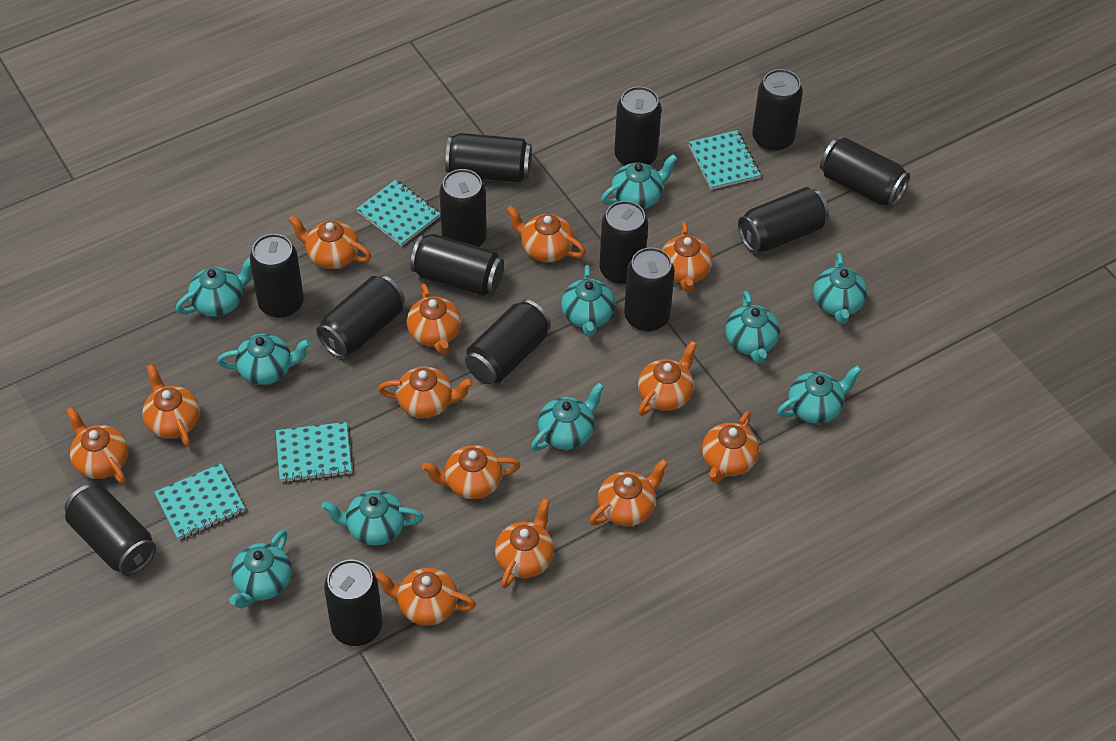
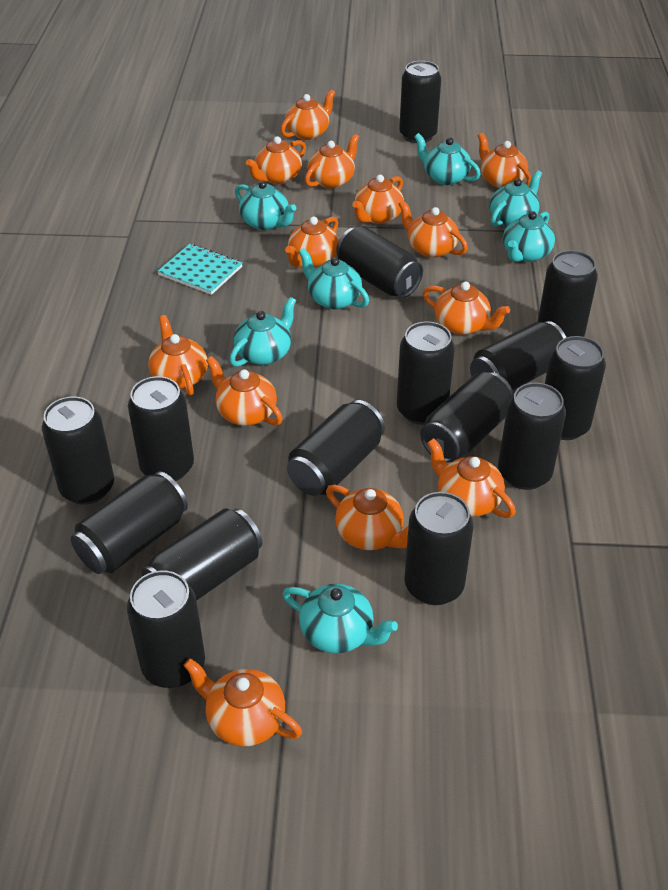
black can: 14 -> 15
turquoise notebook: 4 -> 1
turquoise teapot: 10 -> 7

